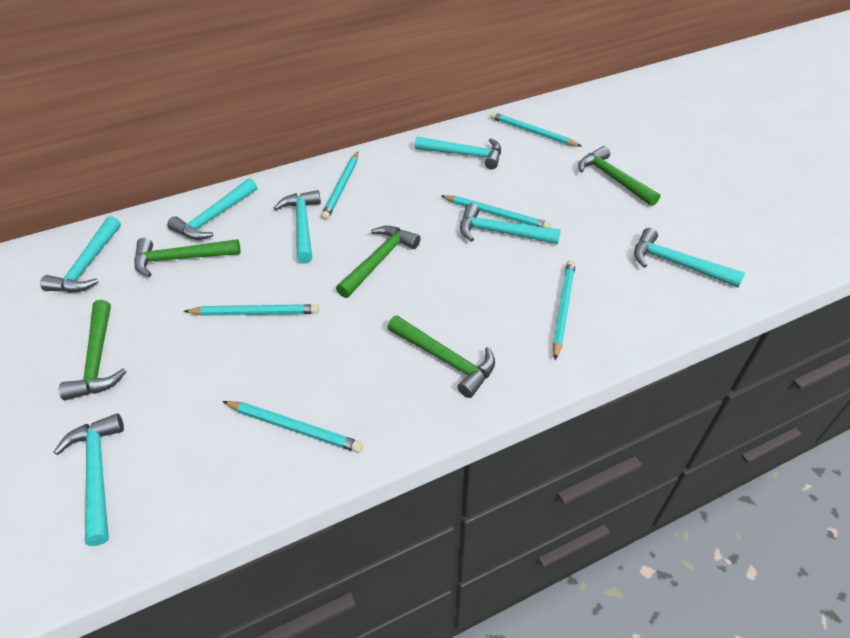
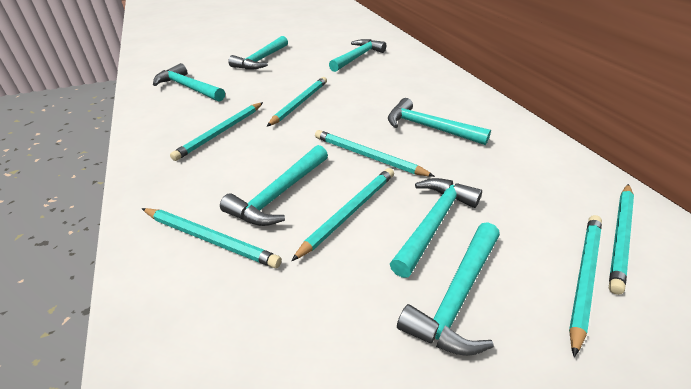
green hammer: 5 -> 0
turquoise pencil: 6 -> 7

